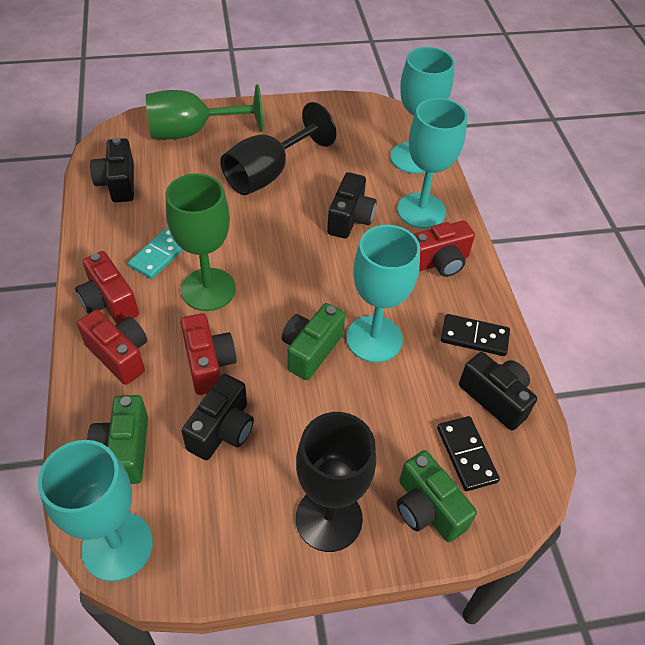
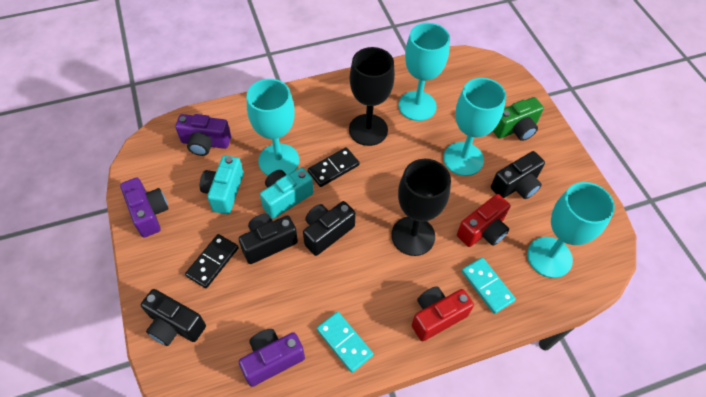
green camera: 3 -> 1
green goblet: 2 -> 0
purple camera: 0 -> 3
red camera: 4 -> 2
turquoise camera: 0 -> 2
turquoise domino: 1 -> 2

